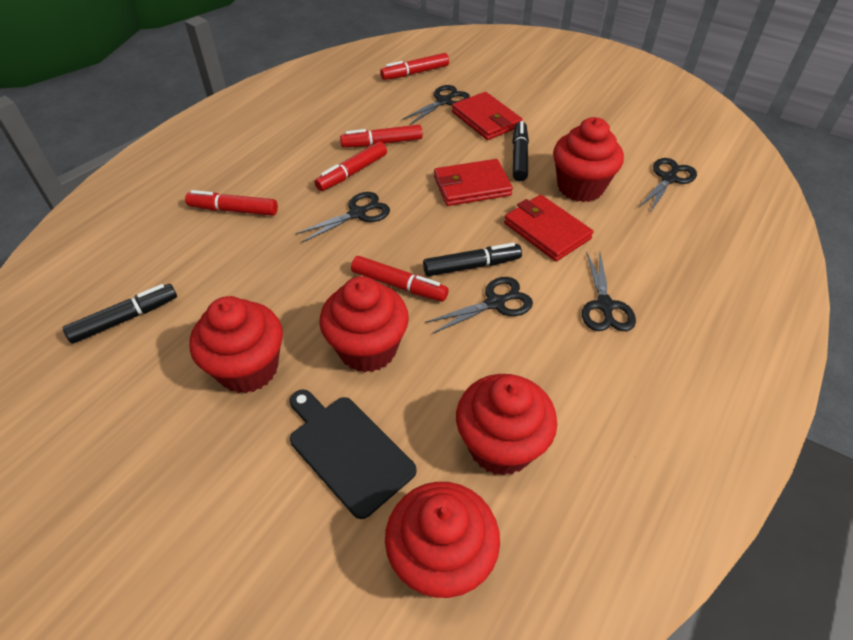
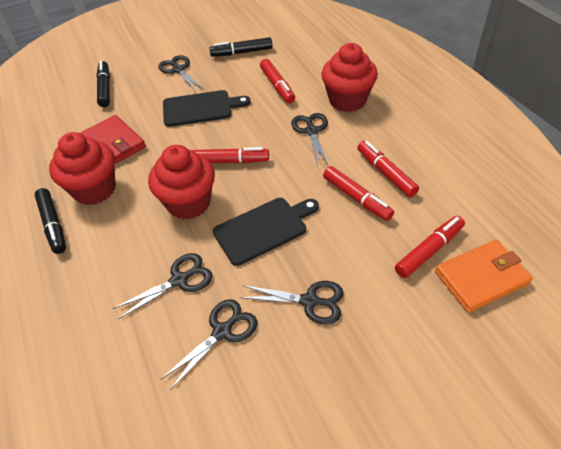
black cutting board: 1 -> 2
orange wallet: 0 -> 1
red cupcake: 5 -> 3
red wallet: 3 -> 1

